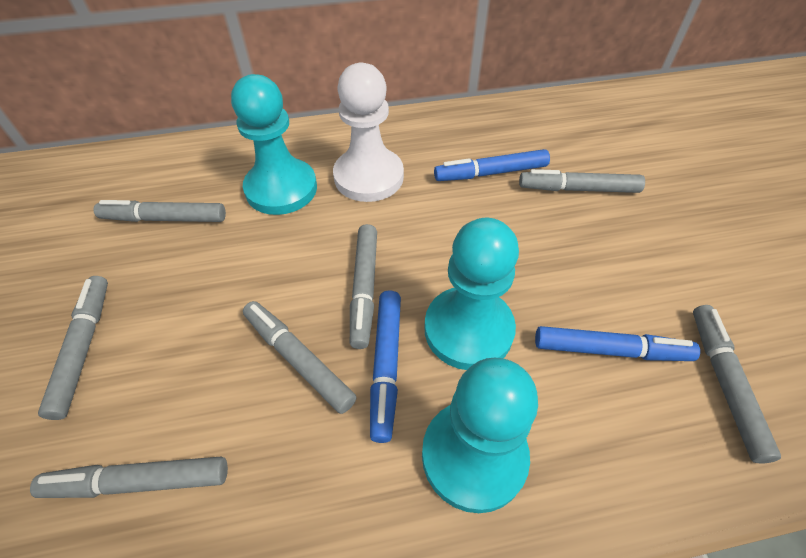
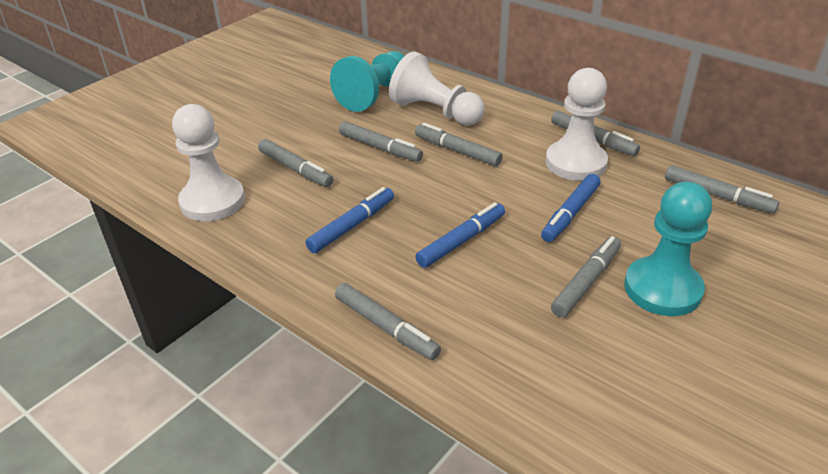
turquoise pawn: 3 -> 2
white pawn: 1 -> 3

